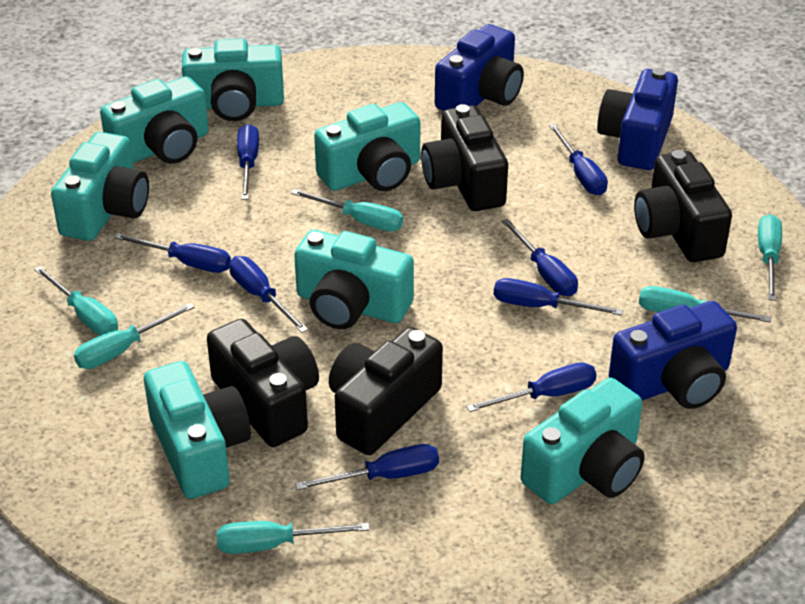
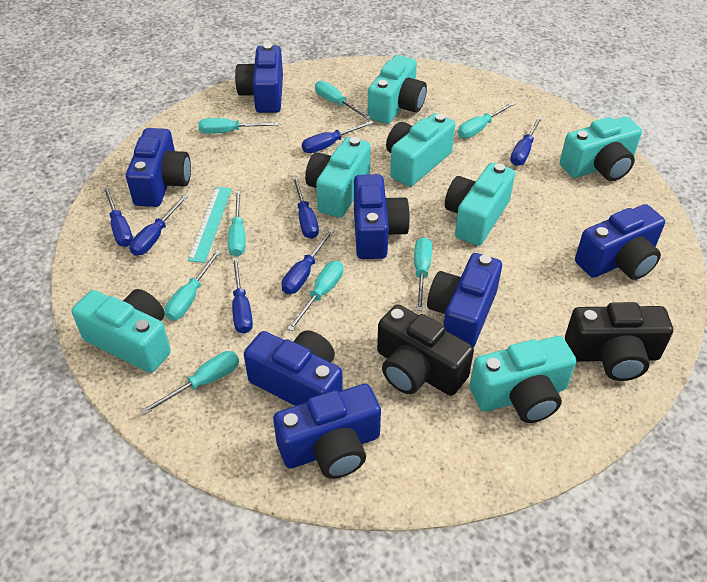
black camera: 4 -> 2
blue camera: 3 -> 7
blue screwdriver: 8 -> 7
turquoise ruler: 0 -> 1
turquoise screwdriver: 6 -> 8

